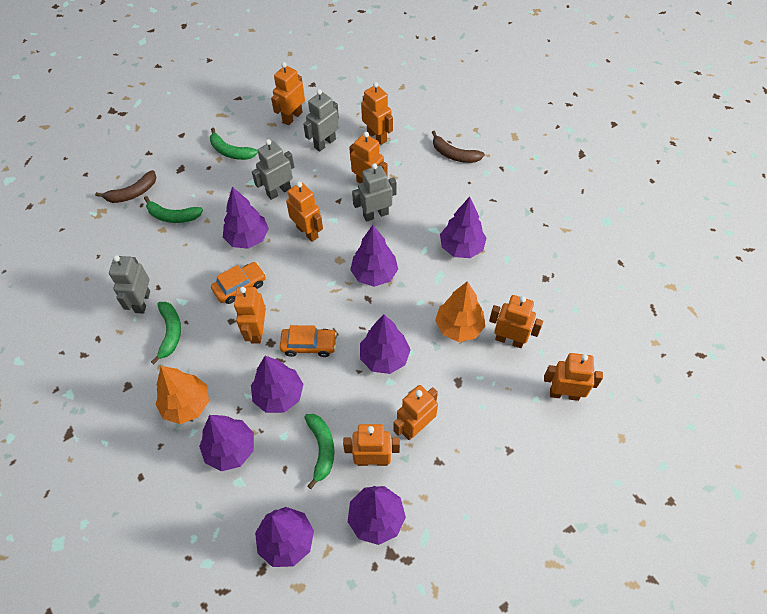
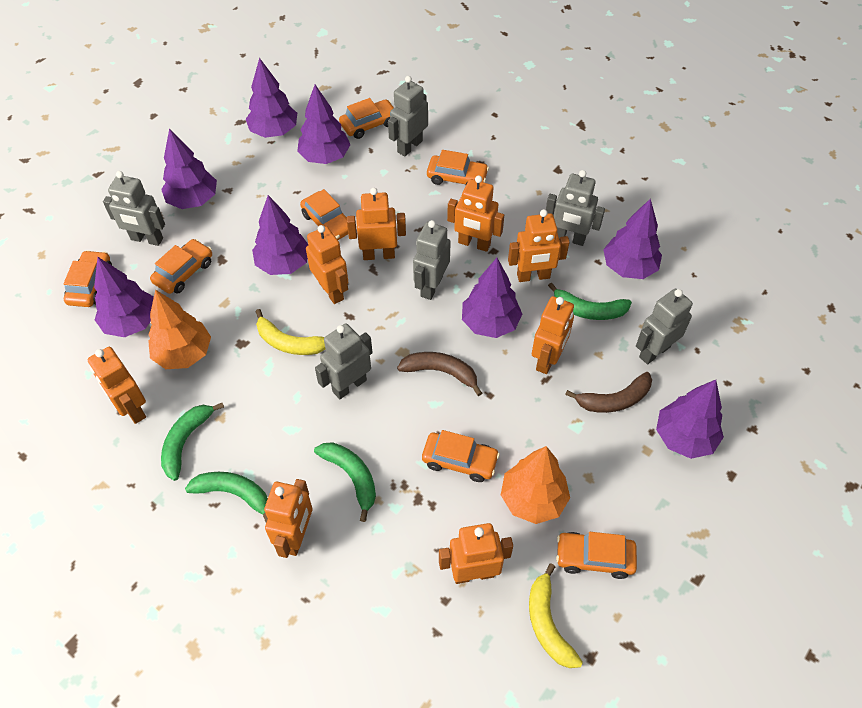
grey robot: 4 -> 6
orange car: 2 -> 7
orange robot: 9 -> 8
yellow banana: 0 -> 2

